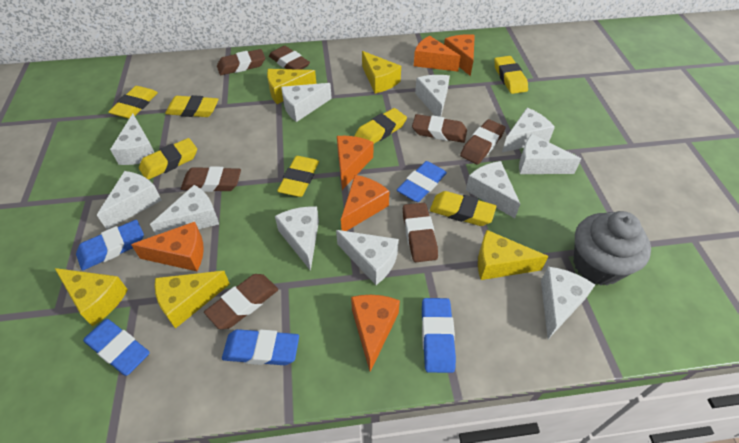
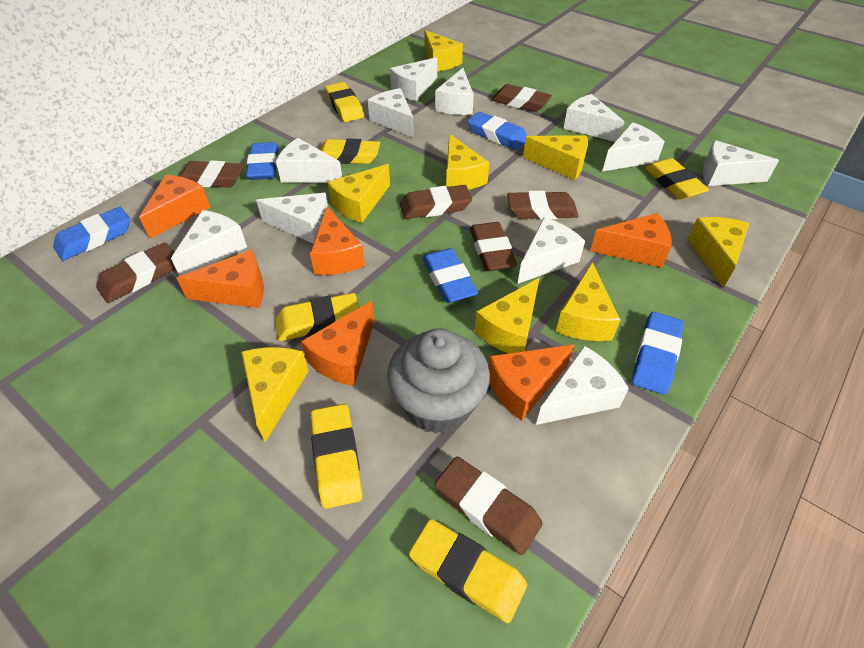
yellow cheese: 5 -> 8
yellow eraser: 7 -> 6

